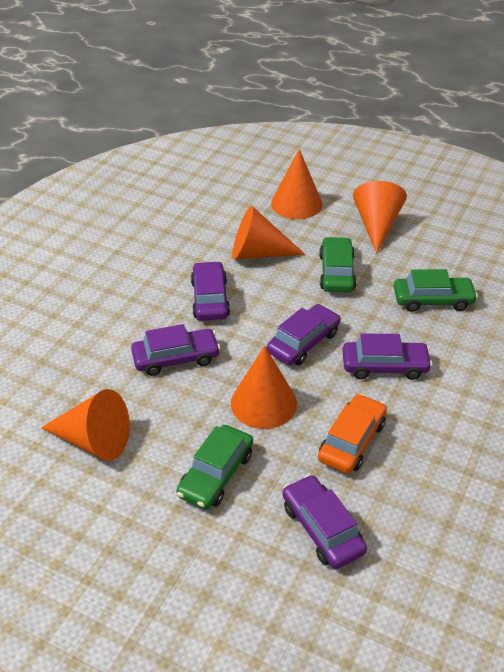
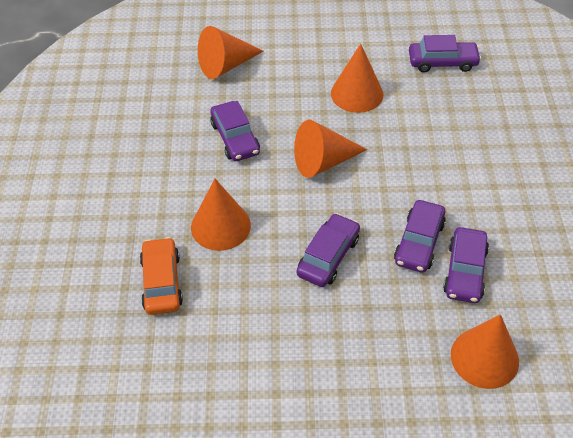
green car: 3 -> 0

